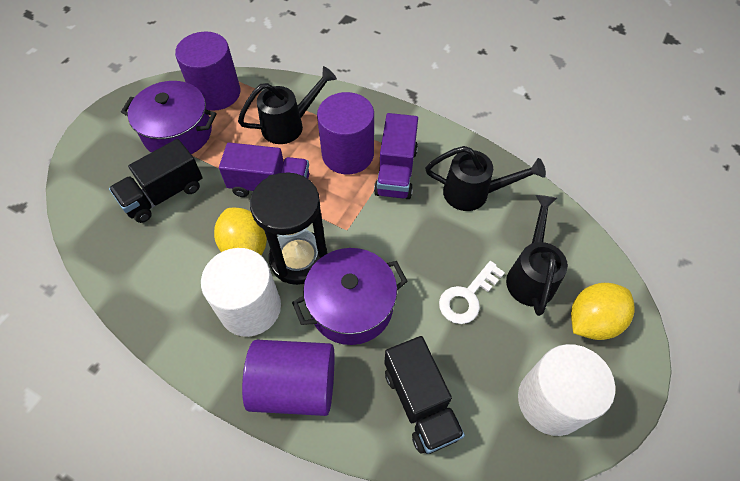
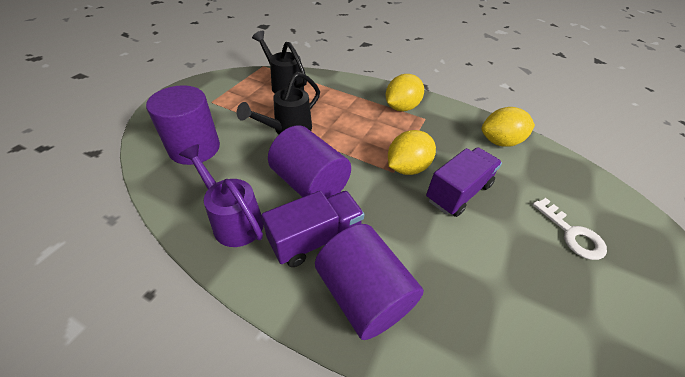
black hourglass: 1 -> 0
black truck: 2 -> 0
black watering can: 3 -> 2
purple pot: 2 -> 0
purple watering can: 0 -> 1
white cylinder: 2 -> 0
yellow lemon: 2 -> 3

